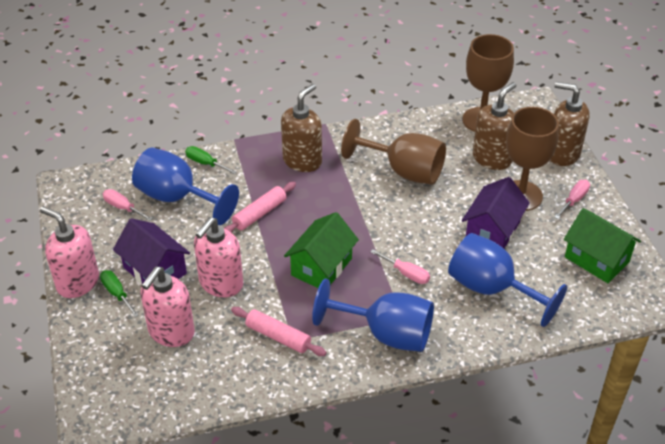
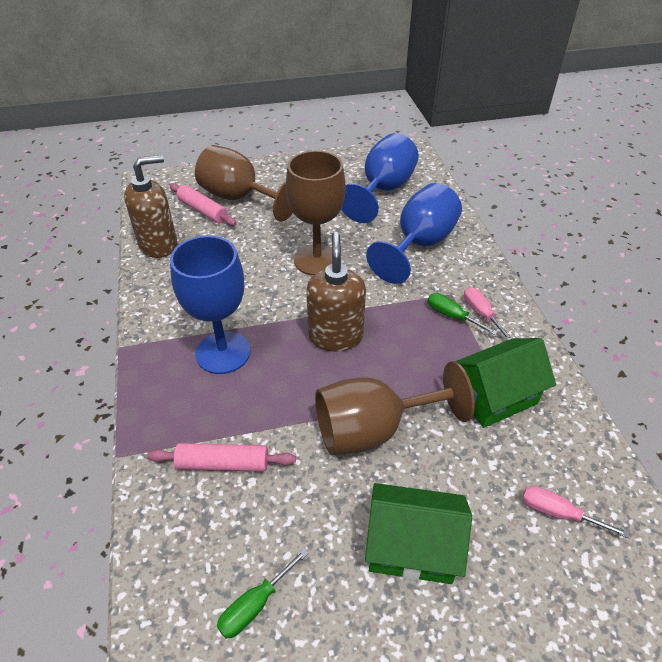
brown soap dispenser: 3 -> 2
pink screwdriver: 3 -> 2
pink soap dispenser: 3 -> 0
purple house: 2 -> 0

